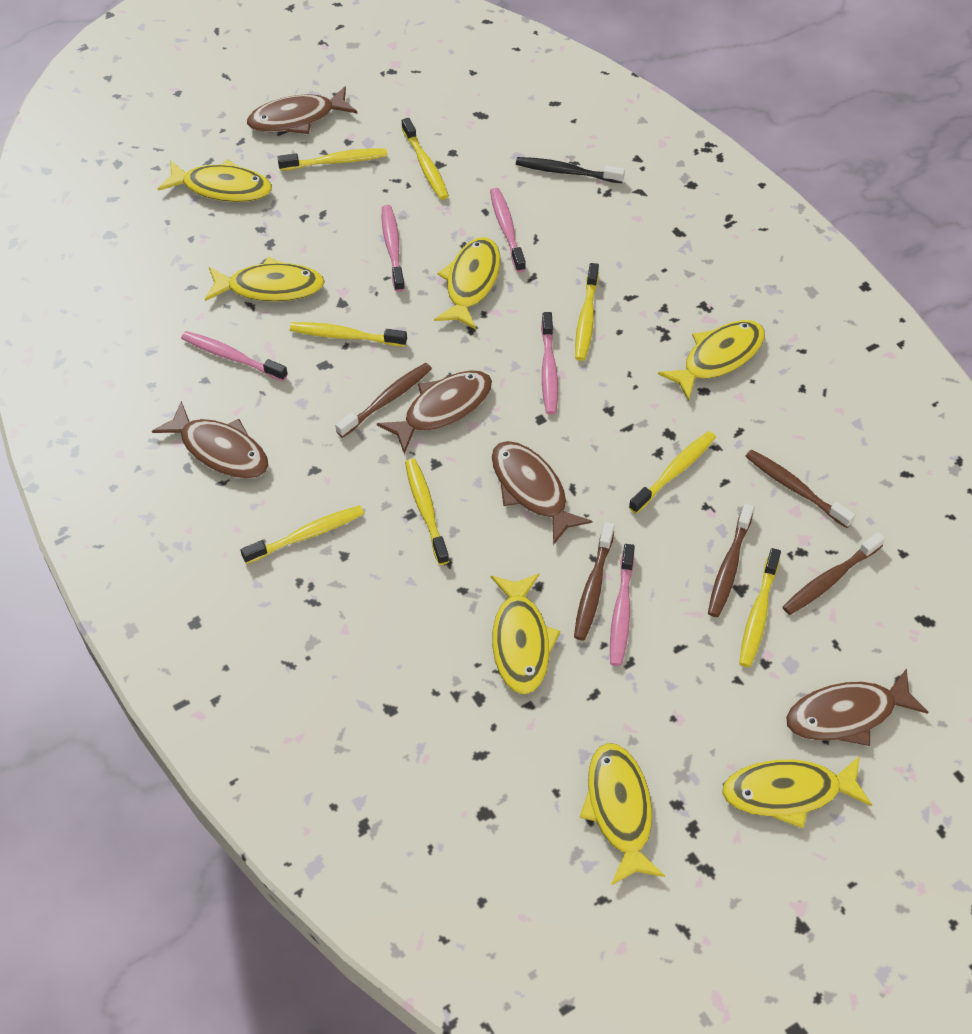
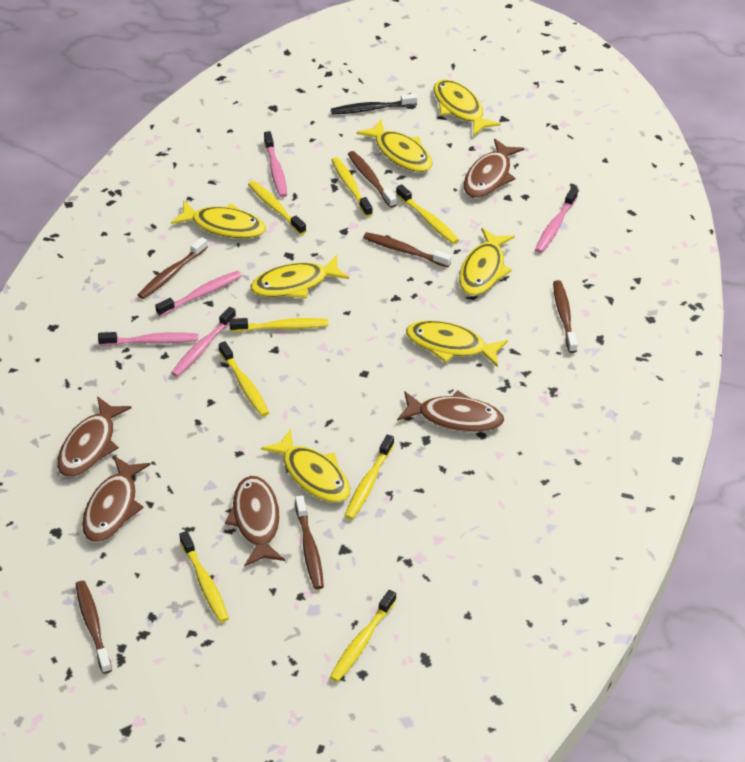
brown toothbrush: 5 -> 6

